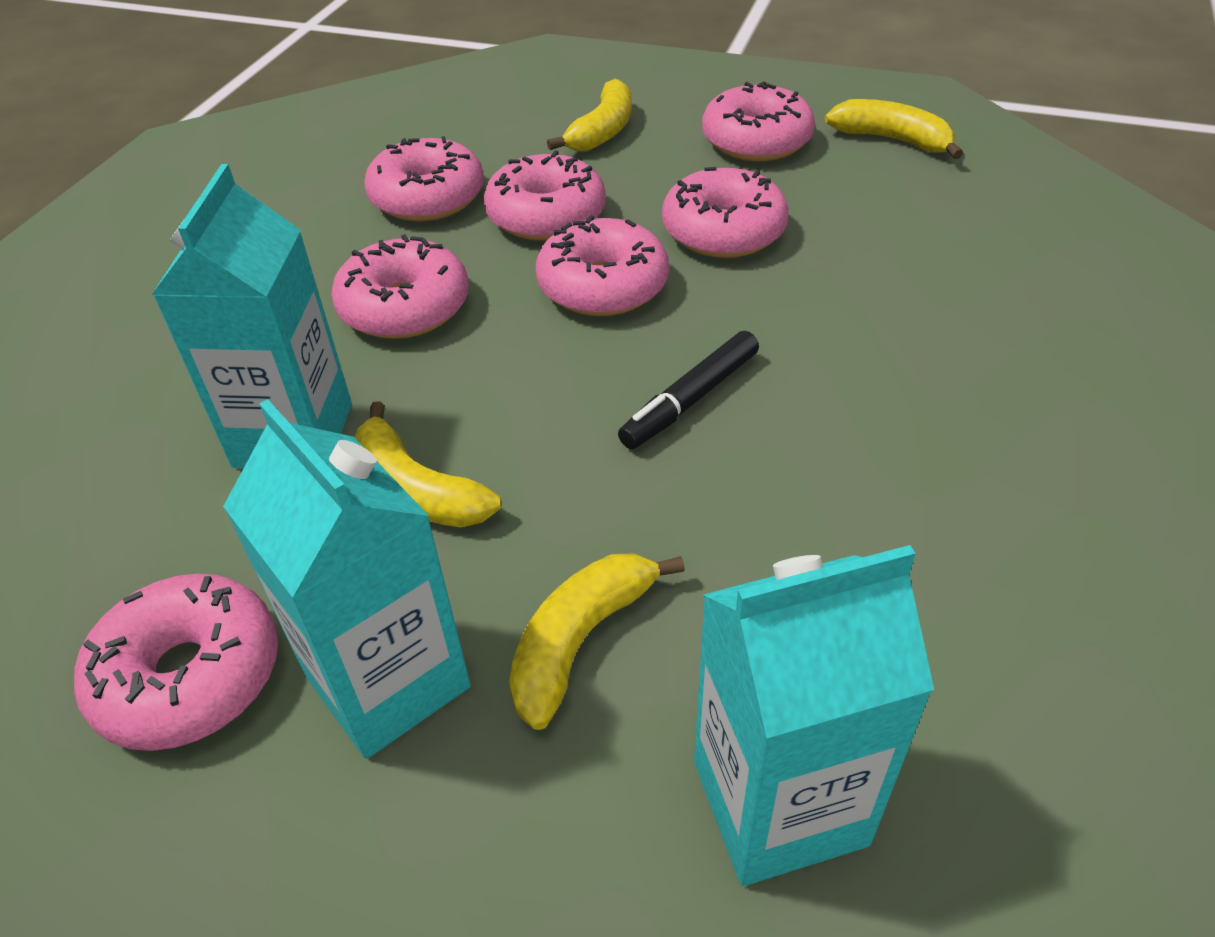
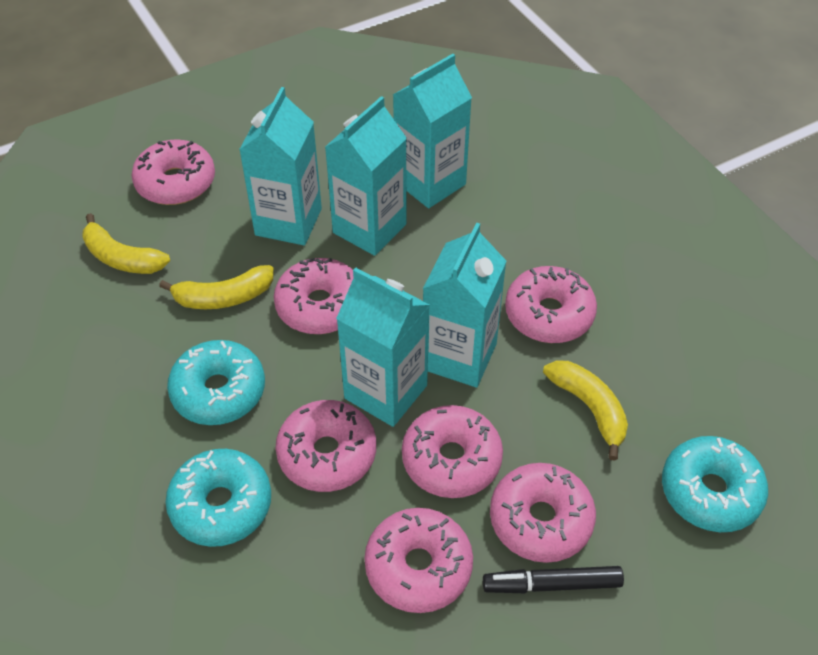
turquoise carton: 3 -> 5
turquoise donut: 0 -> 3
yellow banana: 4 -> 3

